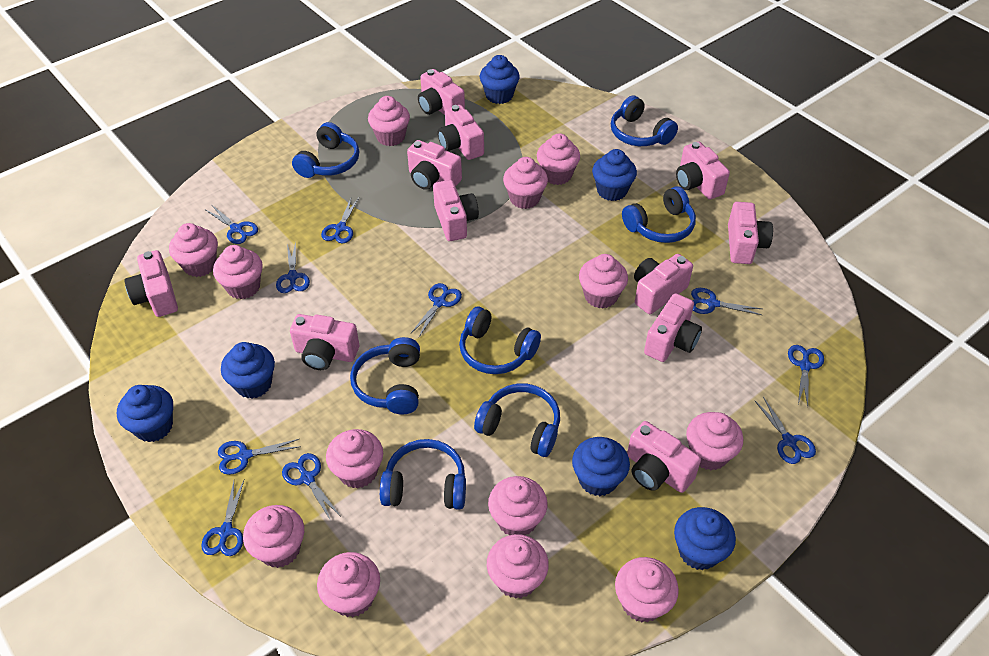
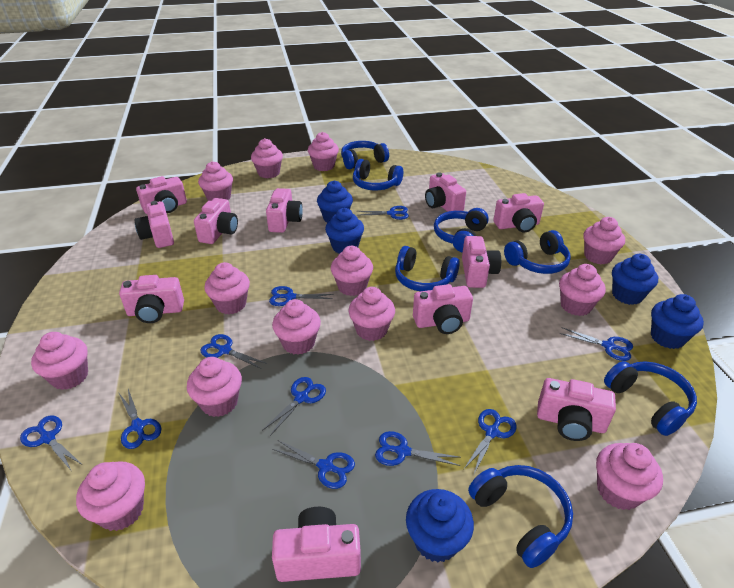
blue cupcake: 6 -> 5

